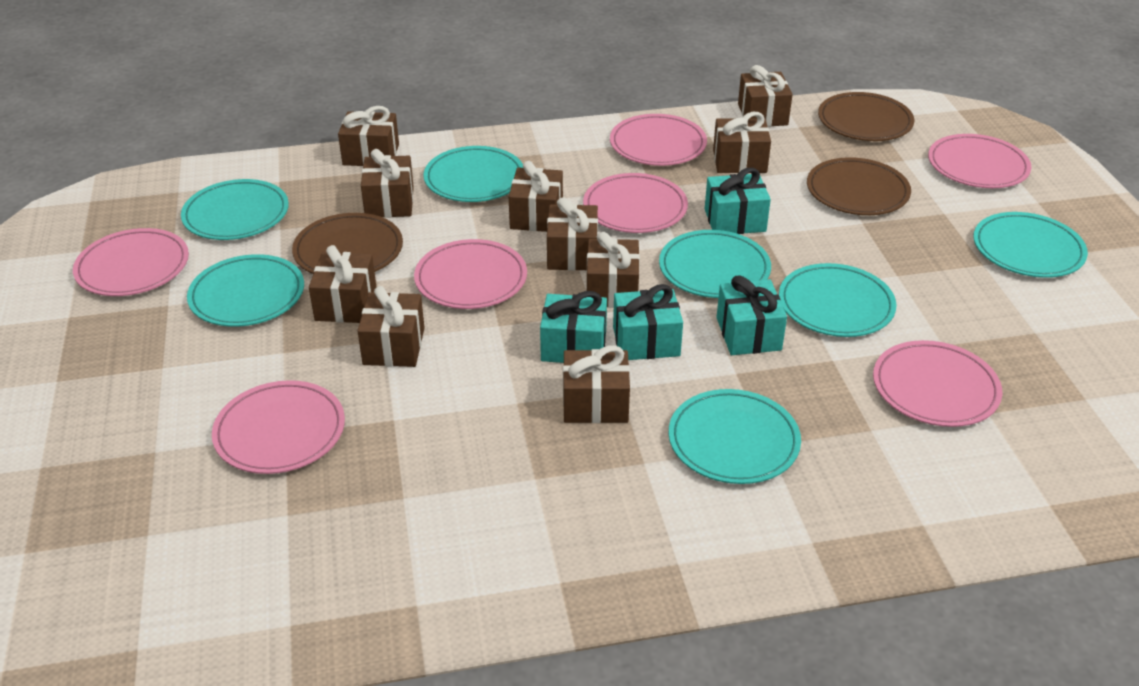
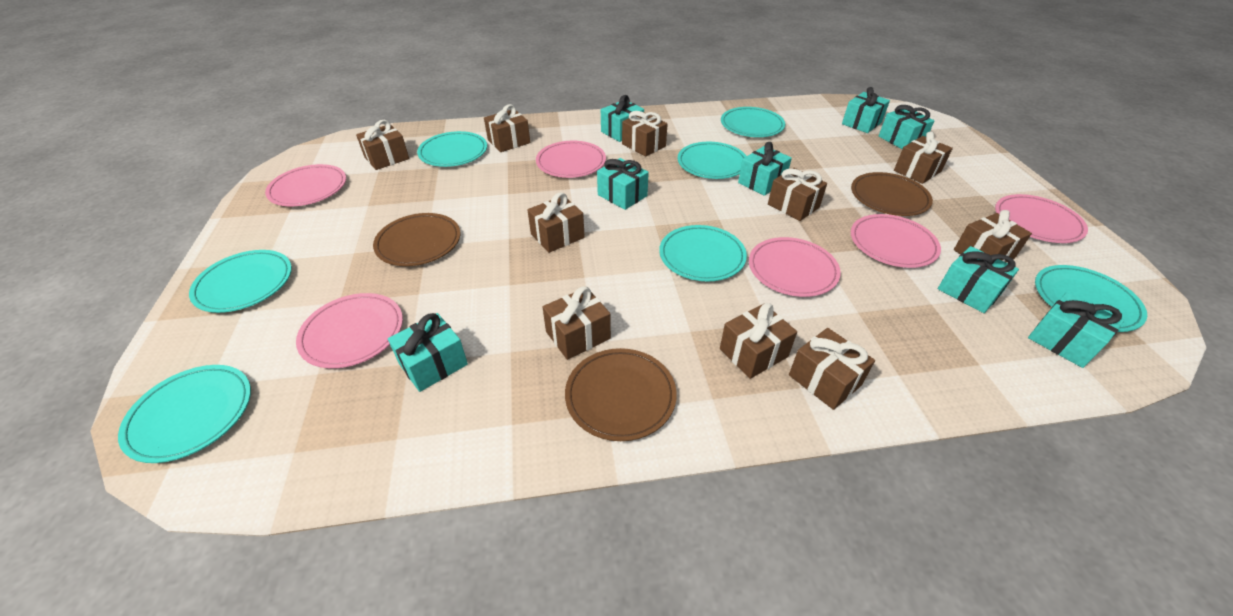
pink plate: 7 -> 6
turquoise gift: 4 -> 8

